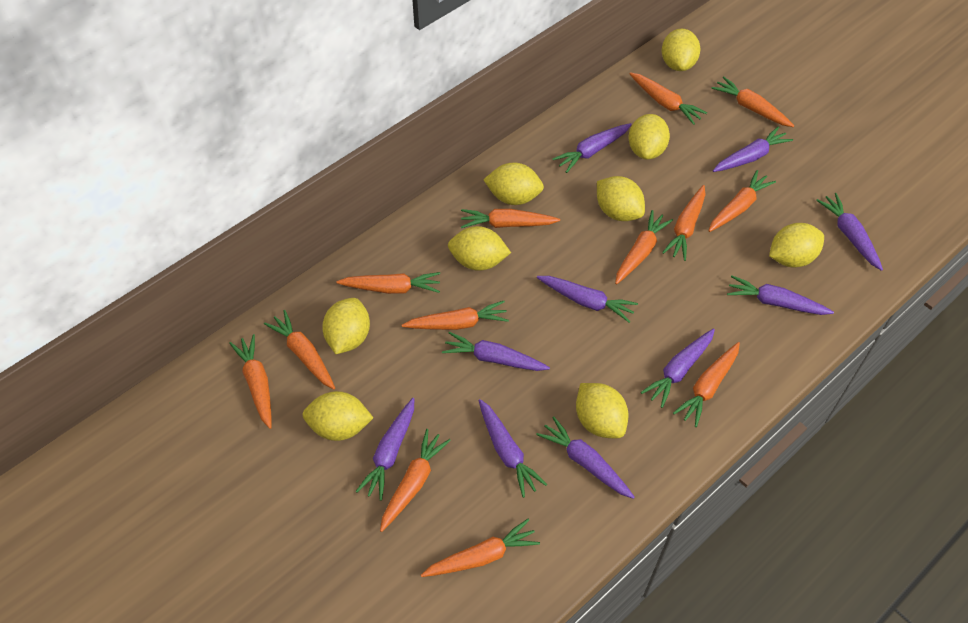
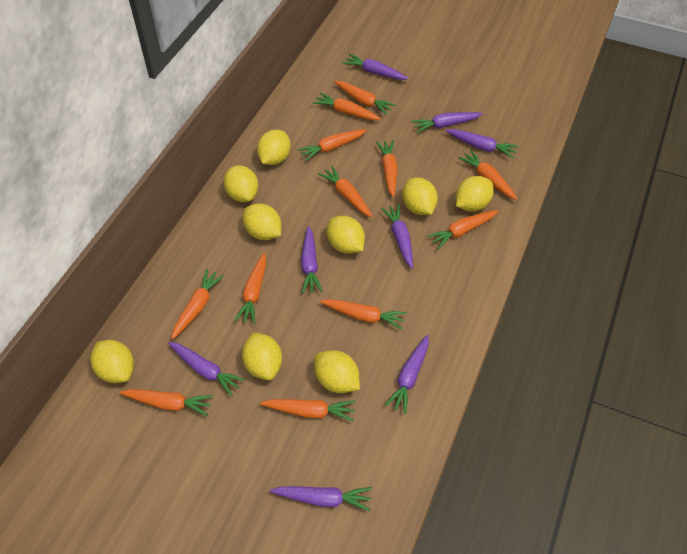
orange carrot: 13 -> 12
purple carrot: 10 -> 8

